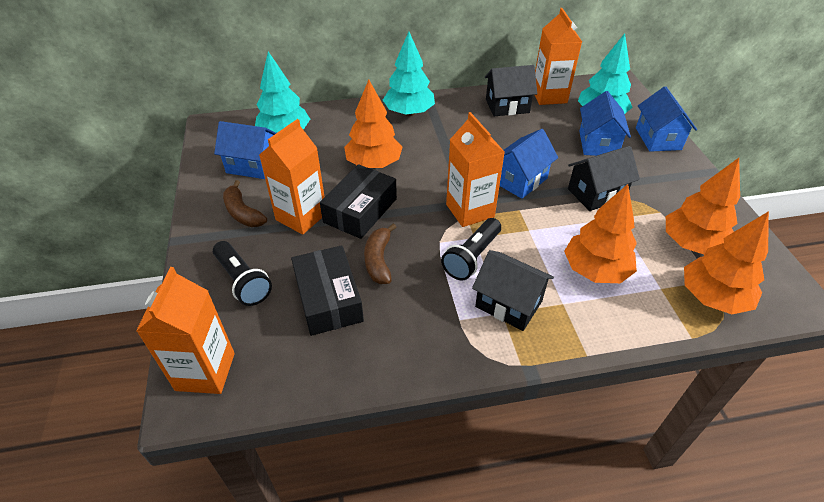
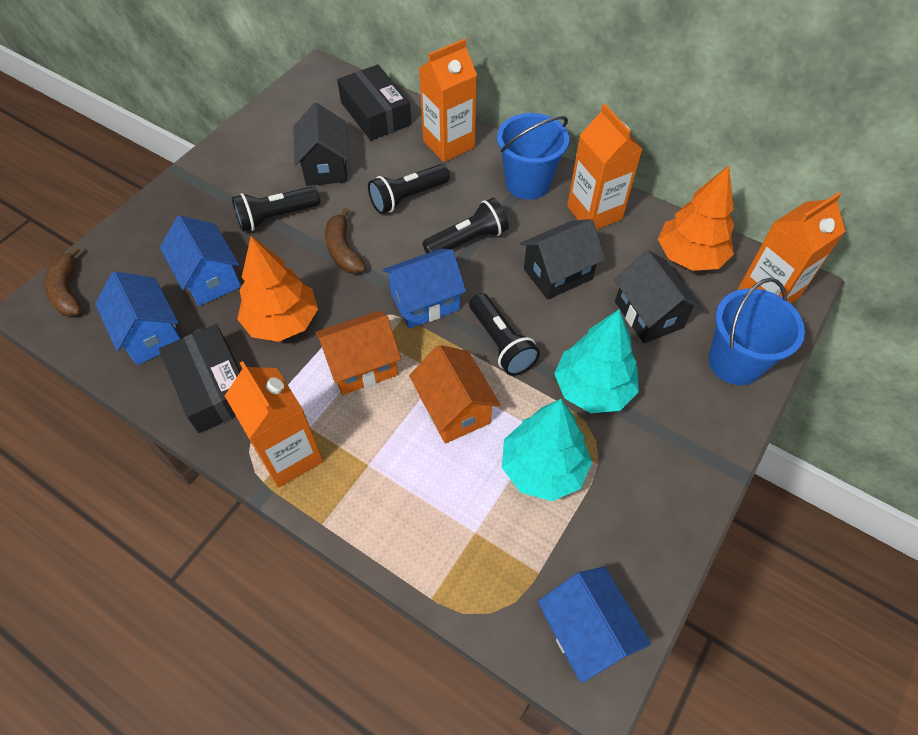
black flashlight: 2 -> 4
blue bucket: 0 -> 2
orange house: 0 -> 2
orange tree: 4 -> 2
turquoise tree: 3 -> 2

